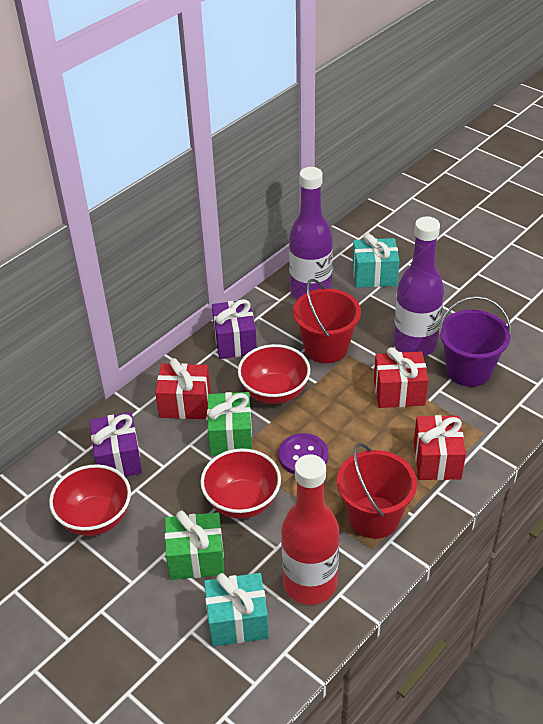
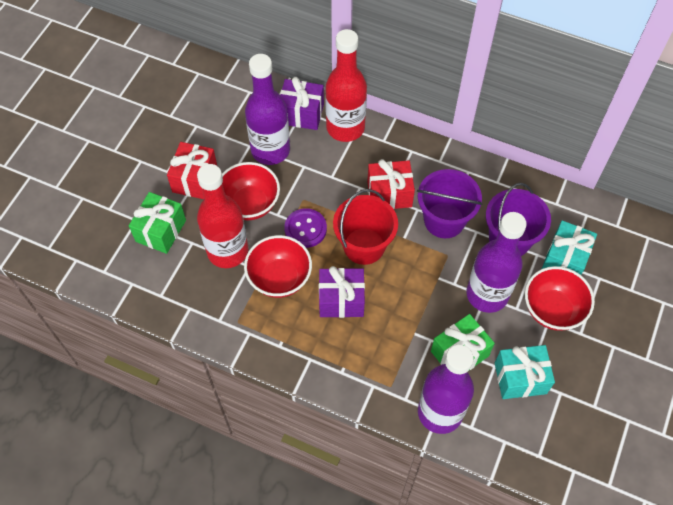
purple bottle: 2 -> 3
purple bucket: 1 -> 2
red bottle: 1 -> 2
red bucket: 2 -> 1
red gift: 3 -> 2

